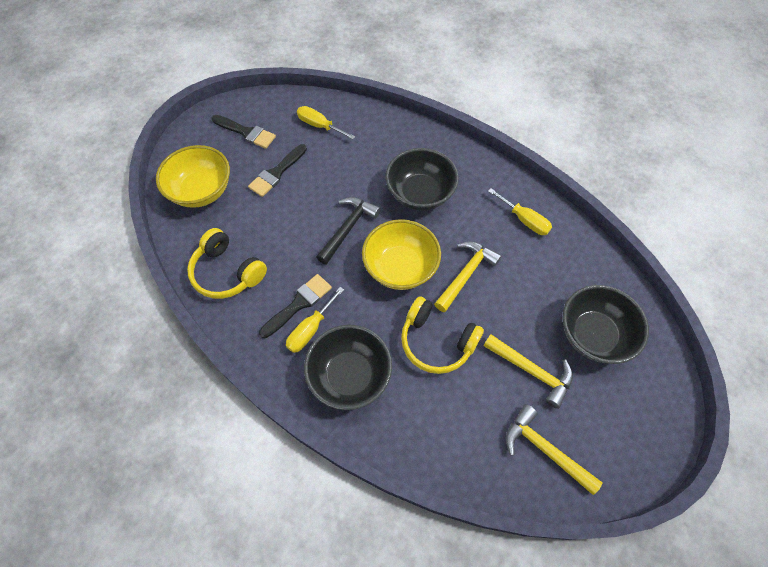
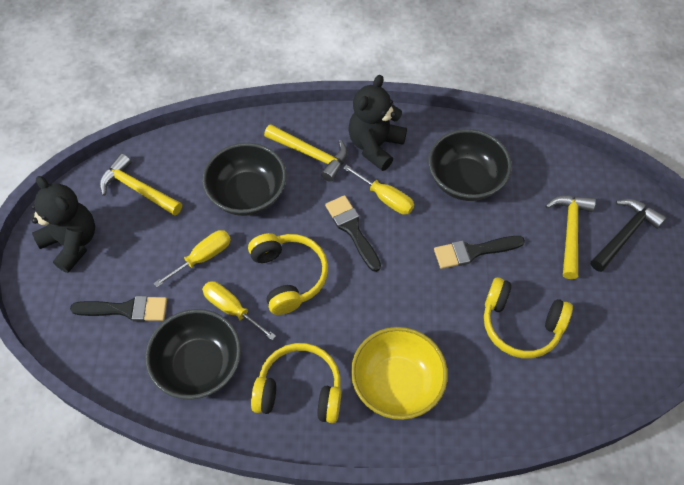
black teddy bear: 0 -> 2
yellow bowl: 2 -> 1
yellow headphones: 2 -> 3

